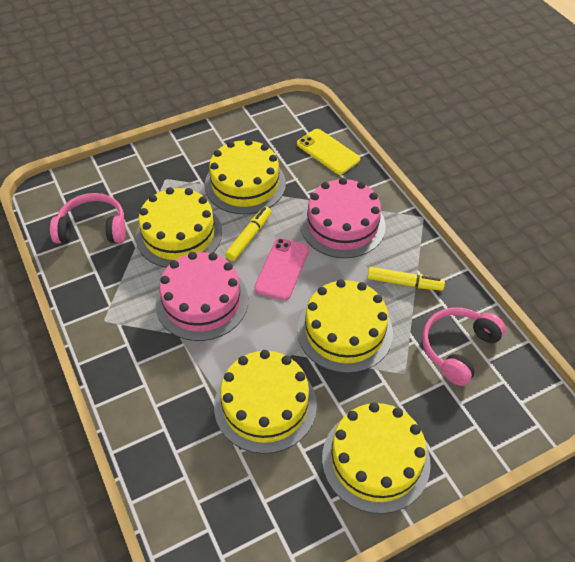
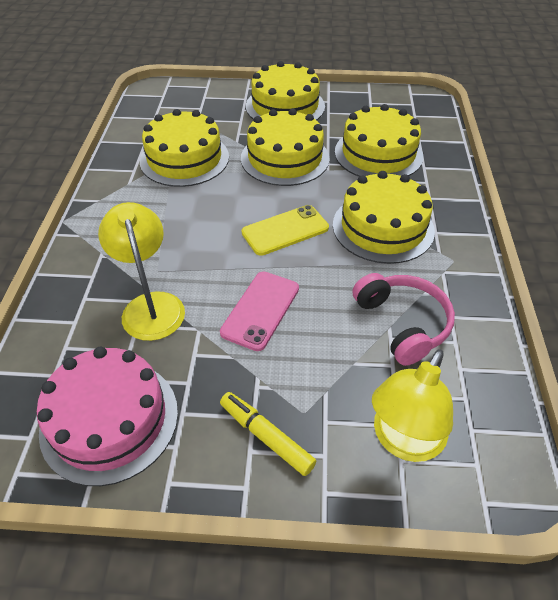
pink cake: 2 -> 1
pink headphones: 2 -> 1
yellow lamp: 0 -> 2
yellow marker: 2 -> 1

